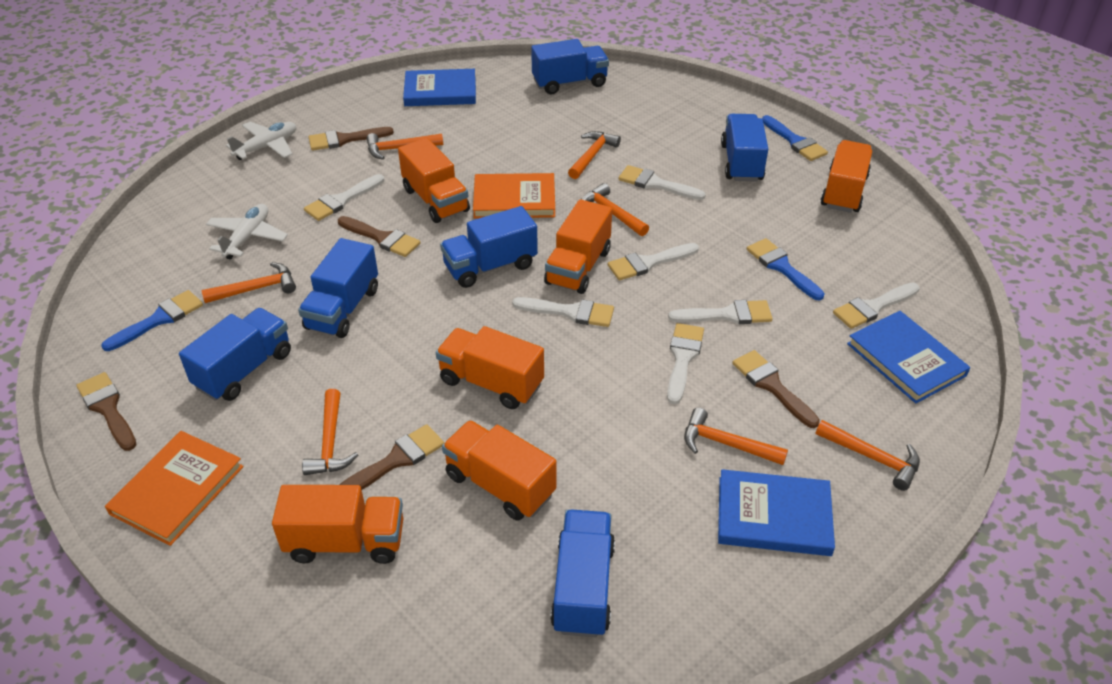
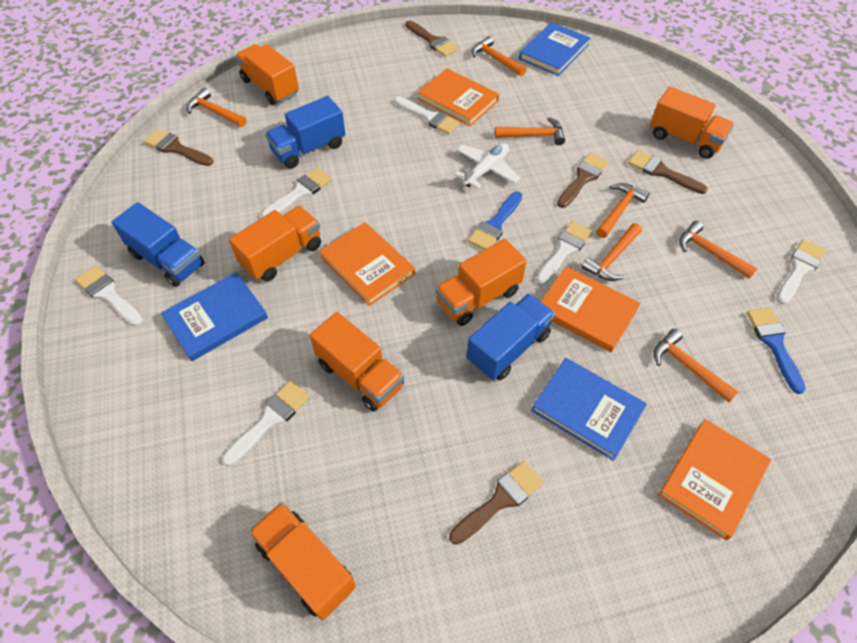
blue brush: 3 -> 2
blue truck: 6 -> 3
orange book: 2 -> 4
white brush: 7 -> 6
white plane: 2 -> 1

